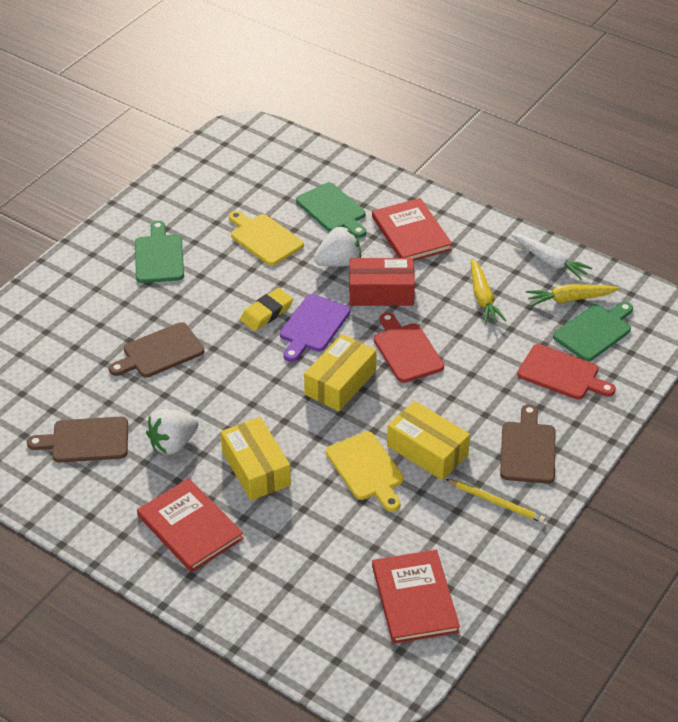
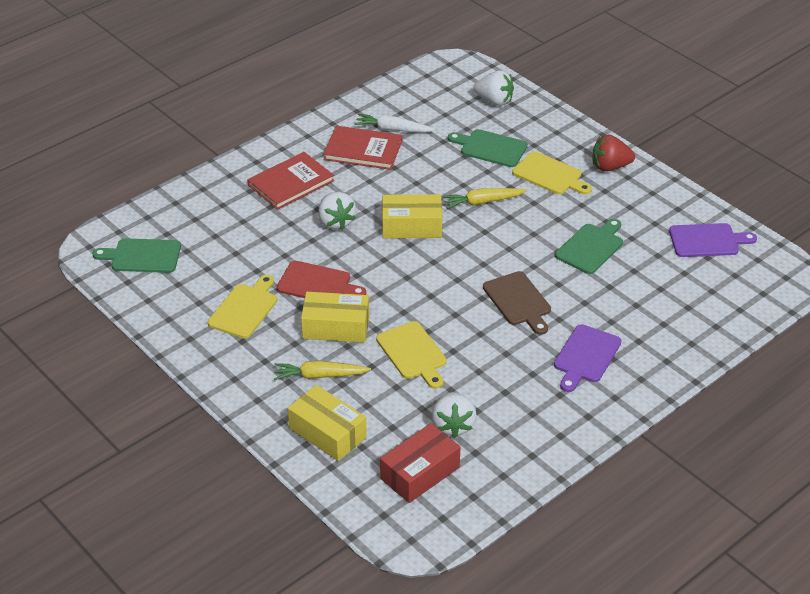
brown cutting board: 3 -> 1
purple cutting board: 1 -> 2
red book: 3 -> 2
red cutting board: 2 -> 1
red strawberry: 0 -> 1
white strawberry: 2 -> 3
yellow cutting board: 2 -> 3
yellow eraser: 1 -> 0
yellow pencil: 1 -> 0

